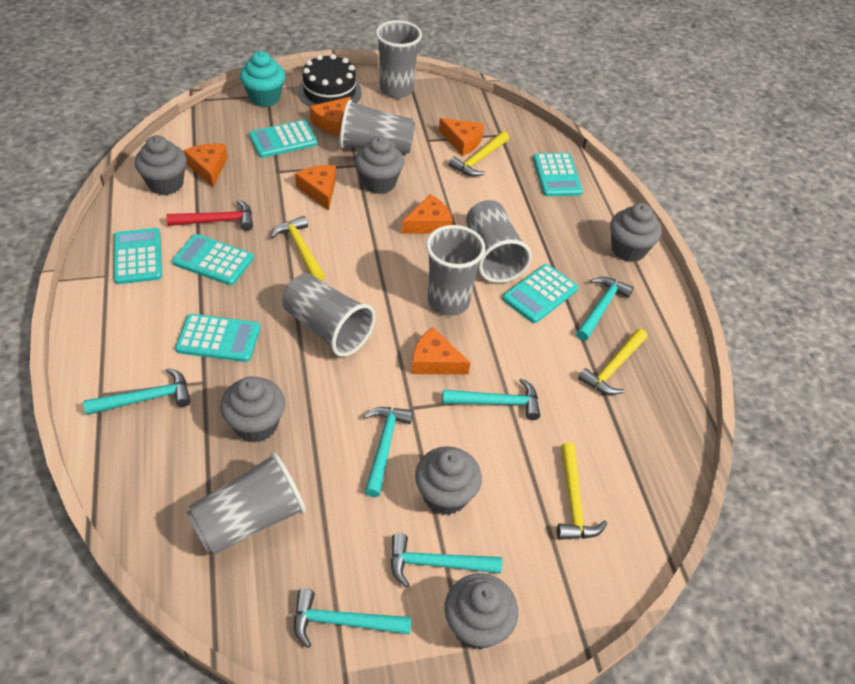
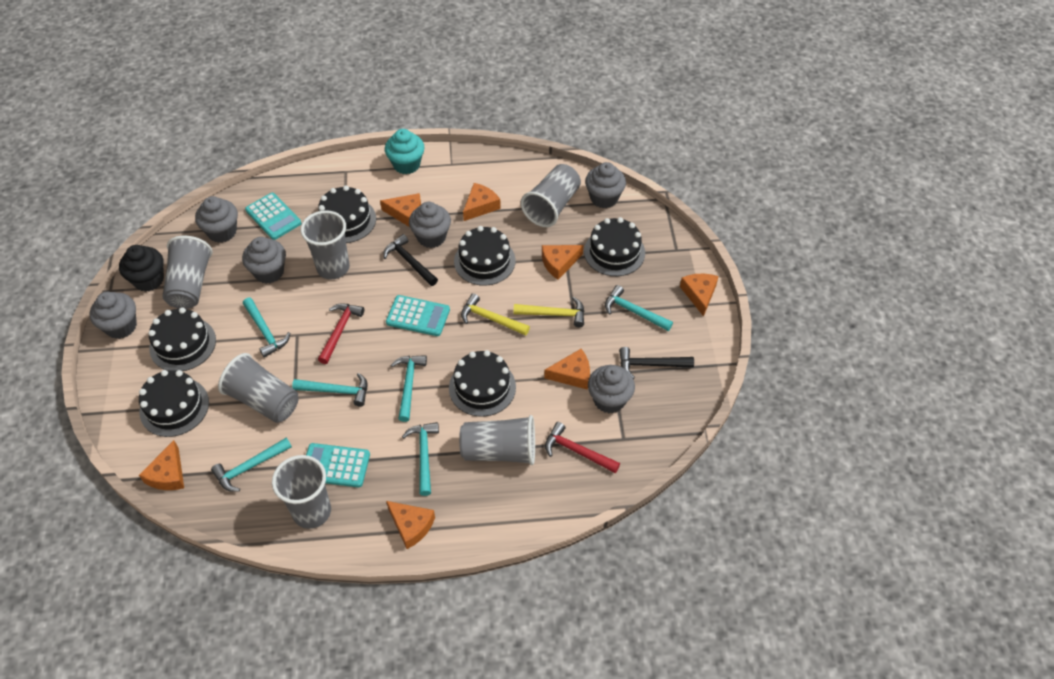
black cake: 1 -> 6
black cupcake: 0 -> 1
black hammer: 0 -> 2
orange cheese: 6 -> 7
red hammer: 1 -> 2
turquoise calculator: 6 -> 3
yellow hammer: 4 -> 2

